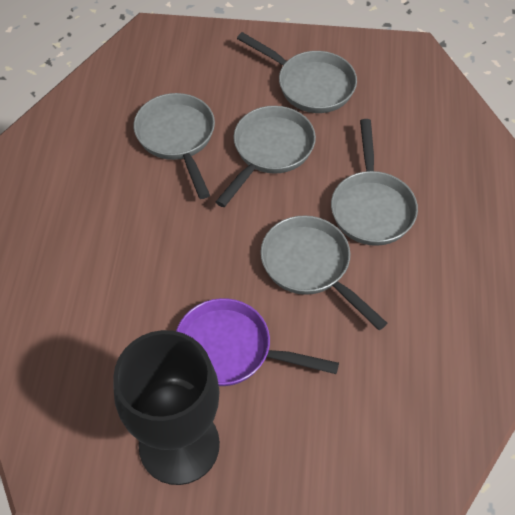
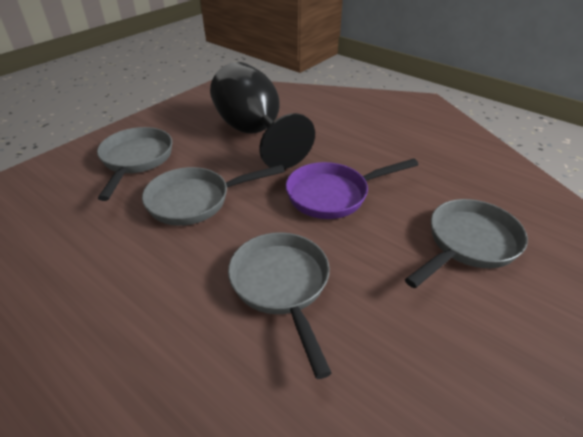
grey pan: 5 -> 4

